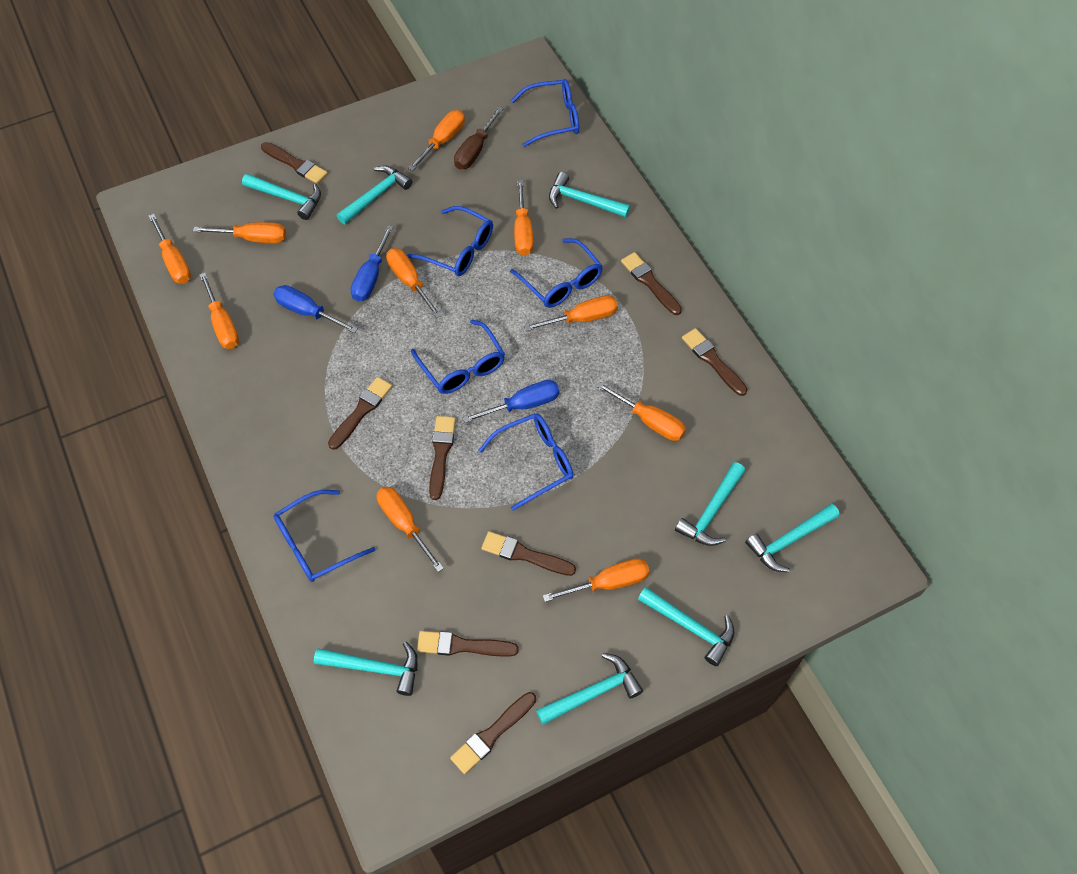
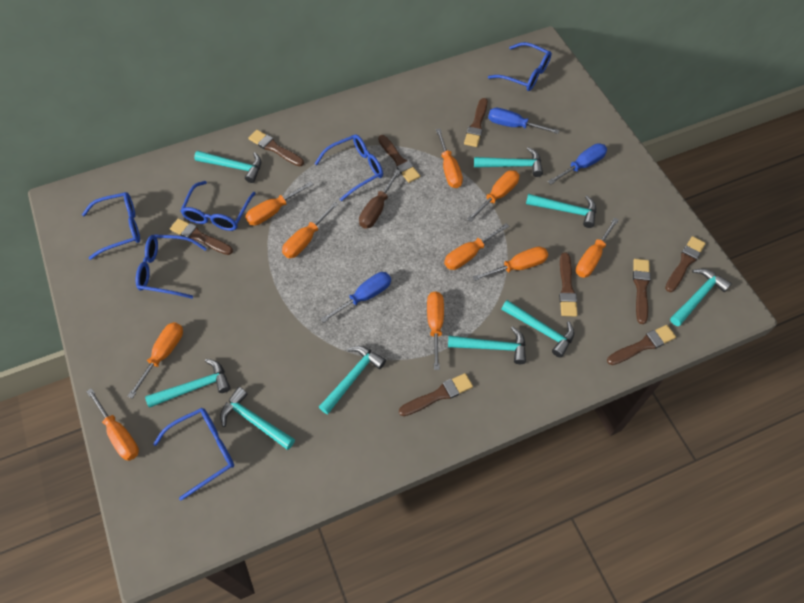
brown brush: 8 -> 9
turquoise hammer: 8 -> 9

